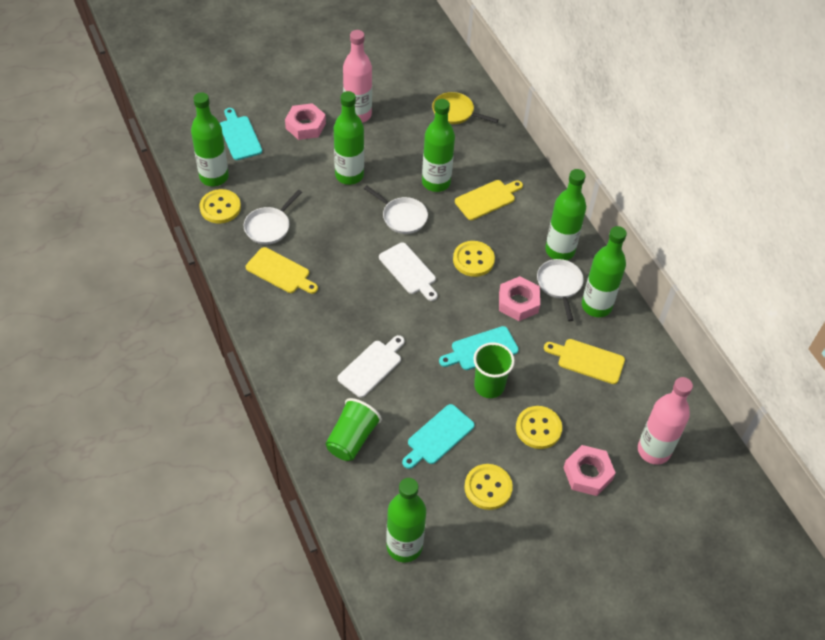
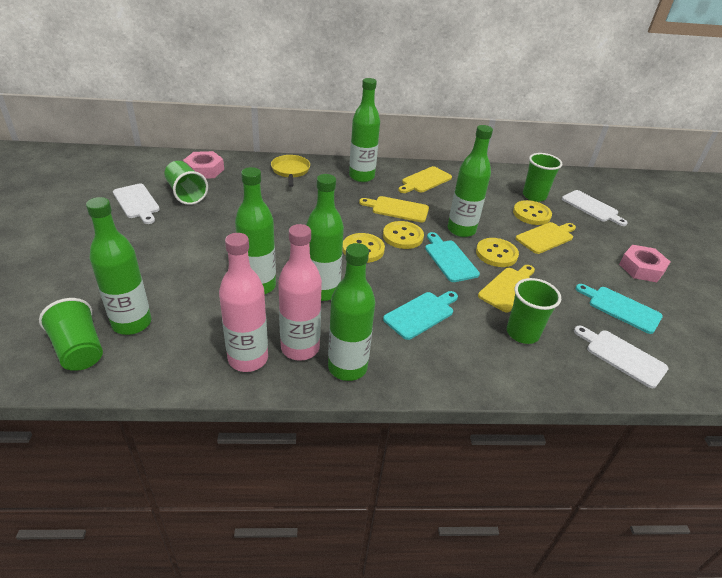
green cup: 2 -> 4
pink nut: 3 -> 2
white cutting board: 2 -> 3
white pan: 3 -> 0
yellow cutting board: 3 -> 4

